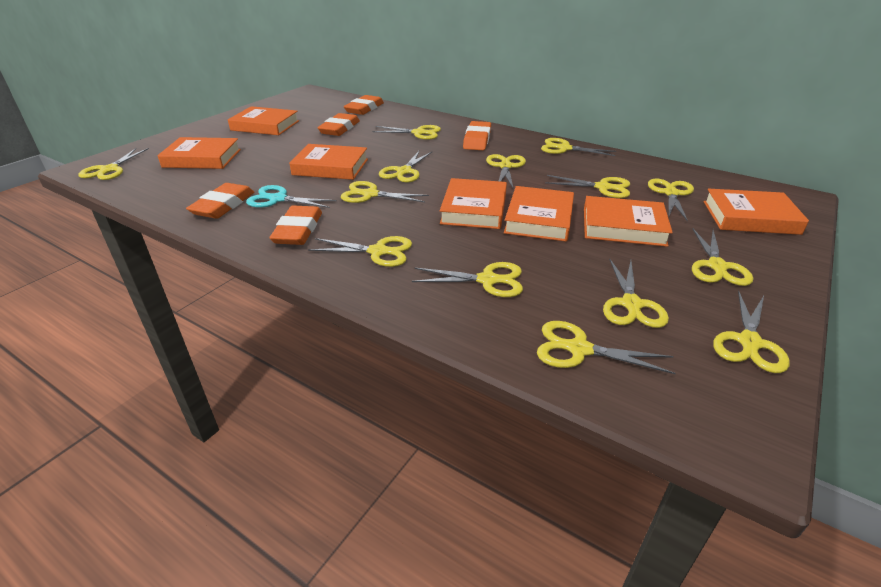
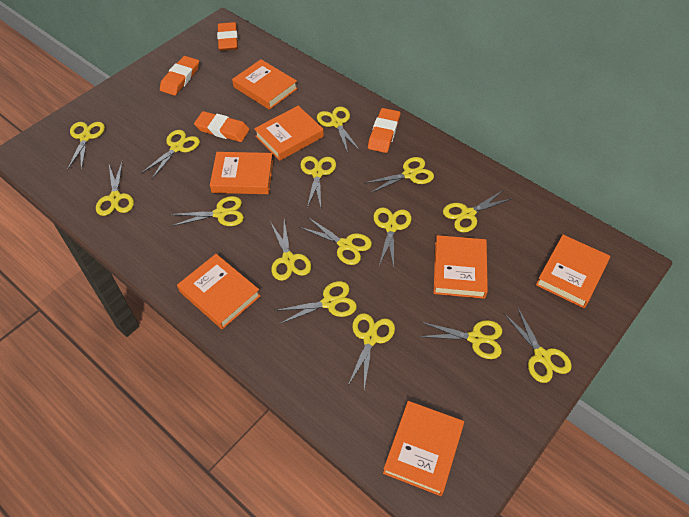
orange eraser: 5 -> 4
turquoise scissors: 1 -> 0
yellow scissors: 14 -> 15

